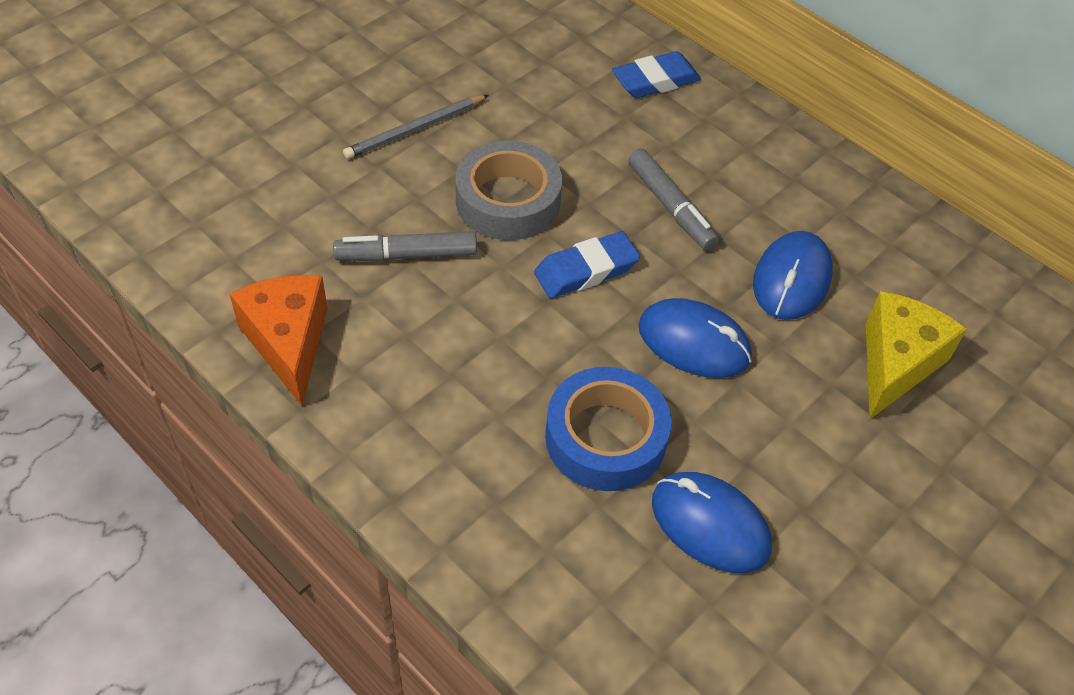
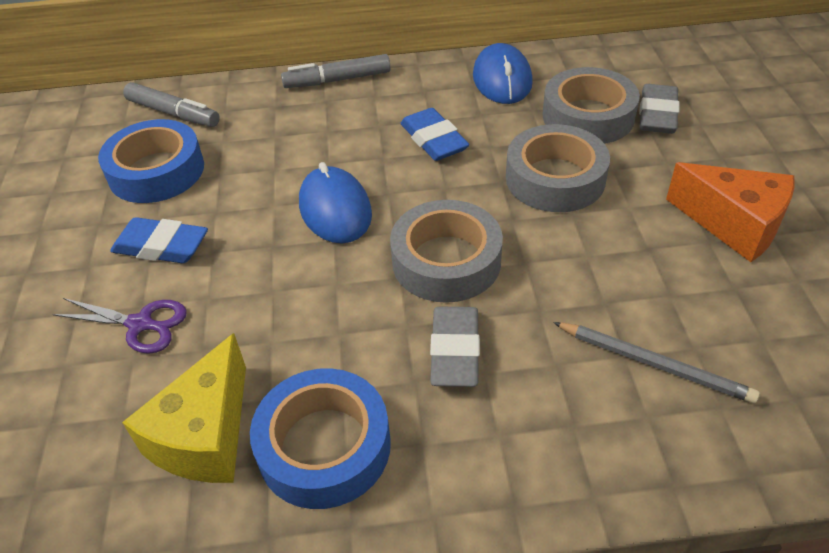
blue mouse: 3 -> 2
blue tape: 1 -> 2
grey eraser: 0 -> 2
grey tape: 1 -> 3
purple scissors: 0 -> 1

